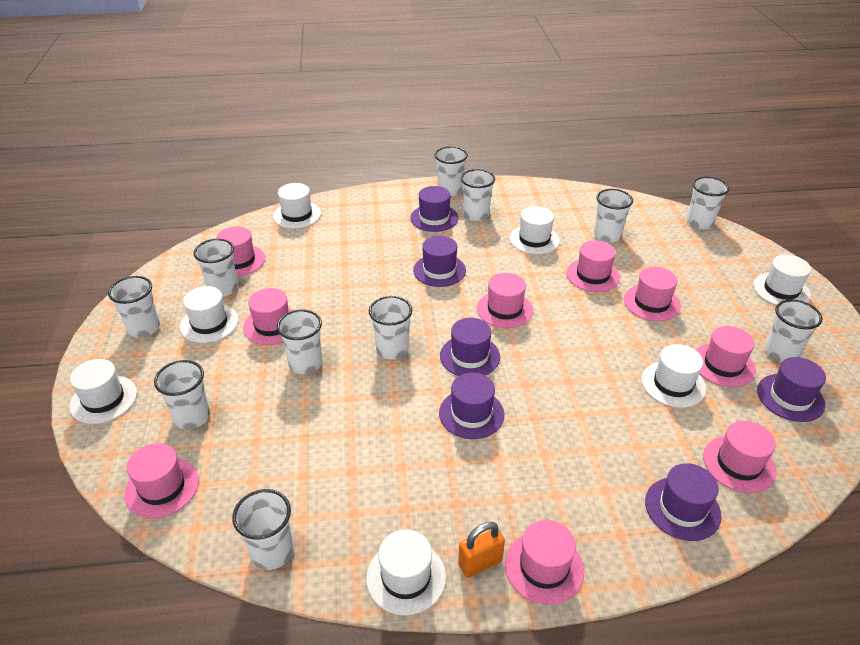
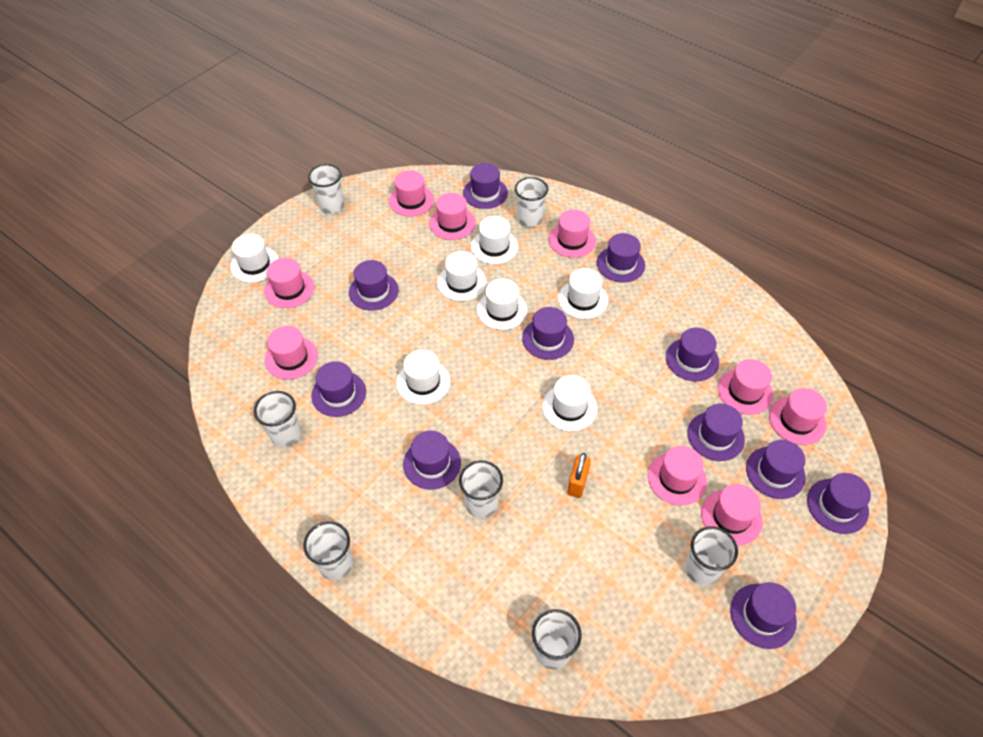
purple hat: 6 -> 11
white cup: 11 -> 7

